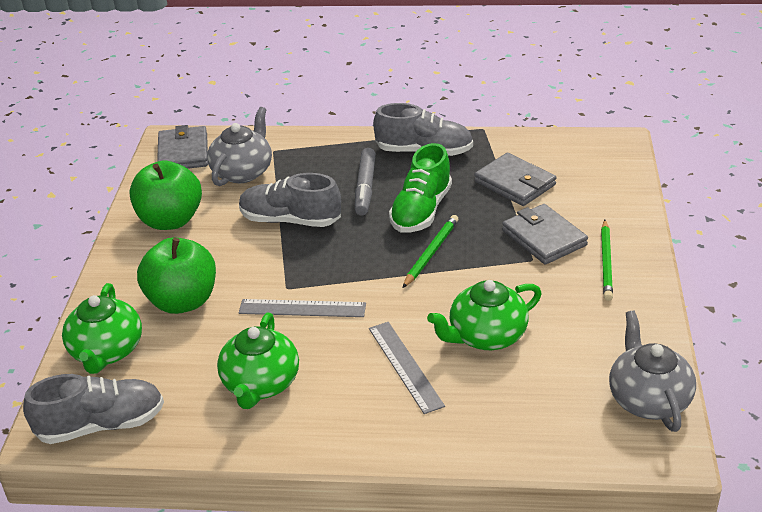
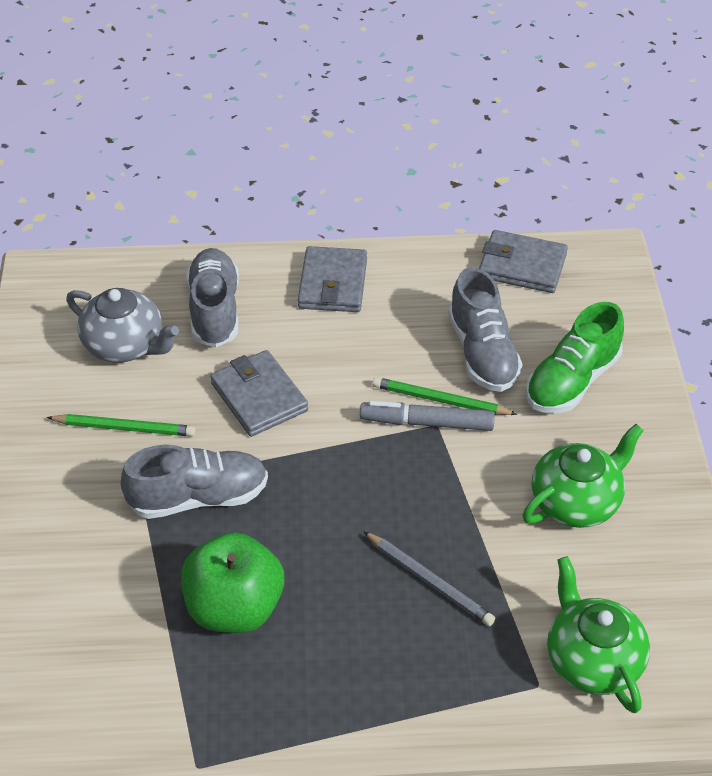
green apple: 2 -> 1
green teapot: 3 -> 2
grey pencil: 0 -> 1
grey ruler: 2 -> 0
grey teapot: 2 -> 1

